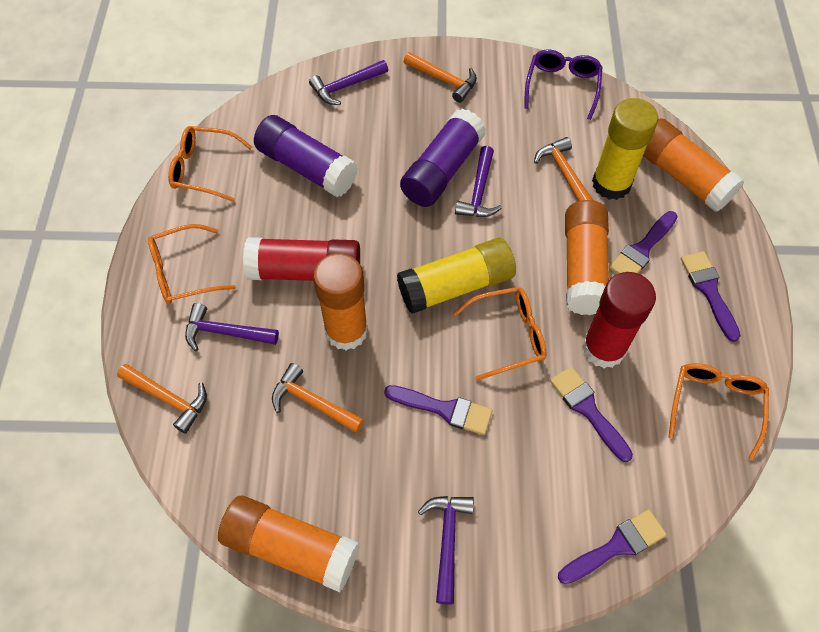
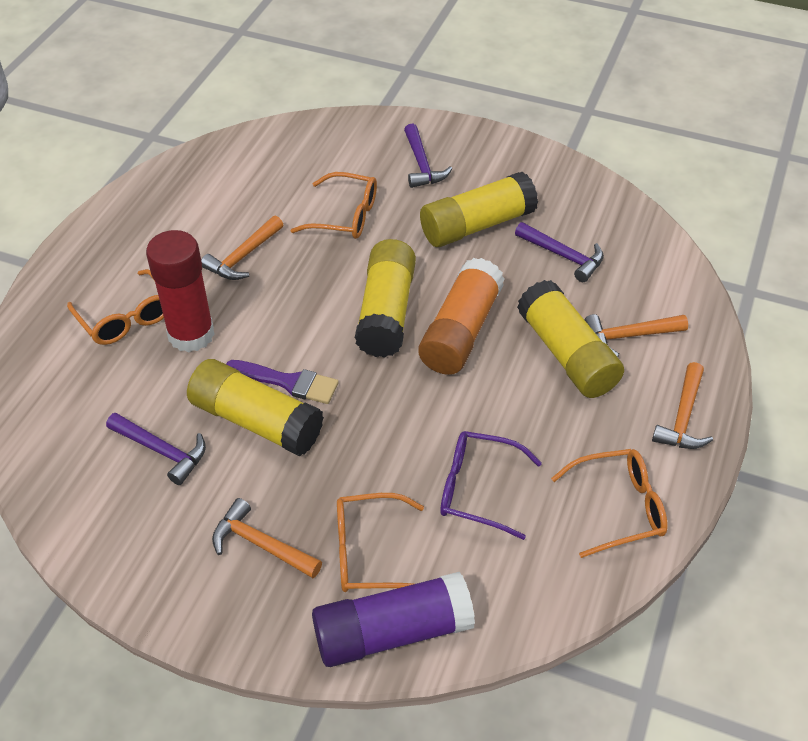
orange glue stick: 4 -> 1
purple brush: 5 -> 1
purple glue stick: 2 -> 1
purple hammer: 4 -> 3
red glue stick: 2 -> 1
yellow glue stick: 2 -> 4

